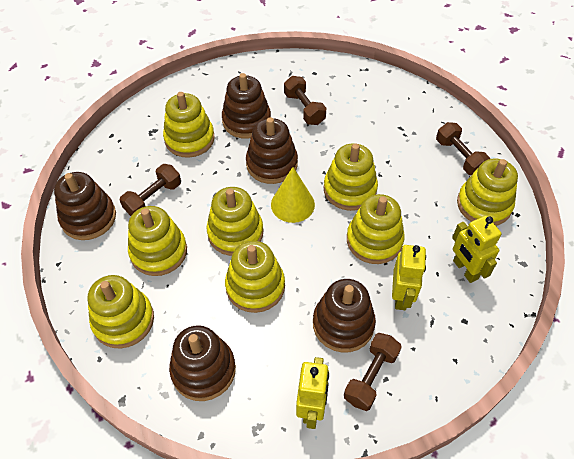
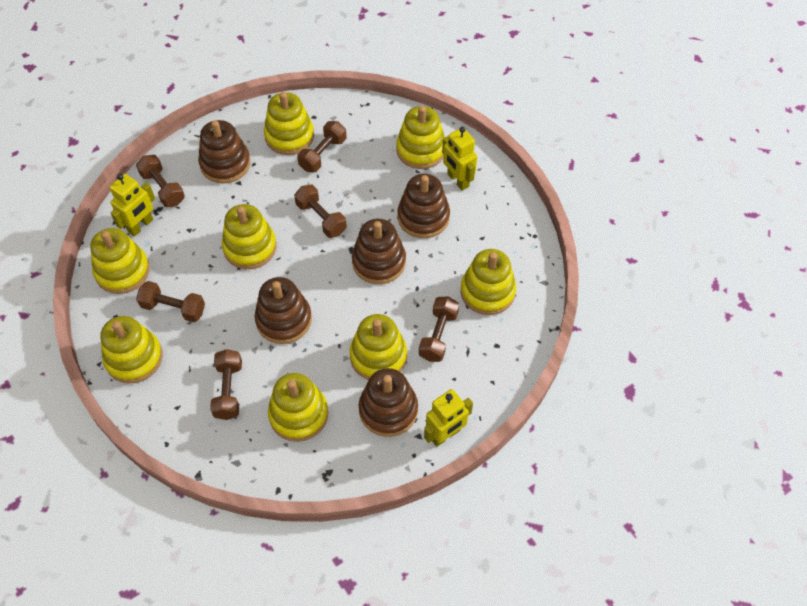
brown dumbbell: 4 -> 6
yellow cone: 1 -> 0

